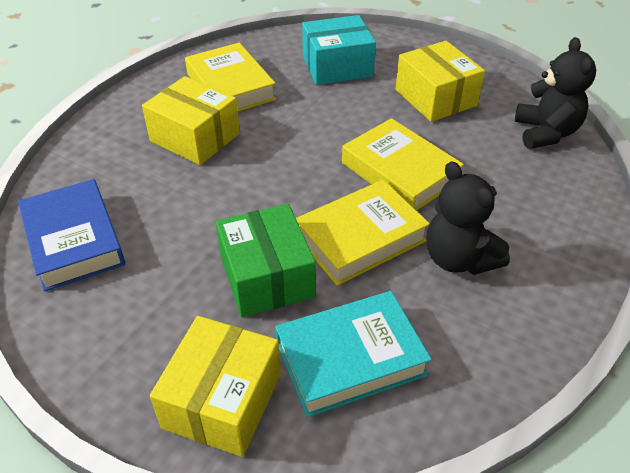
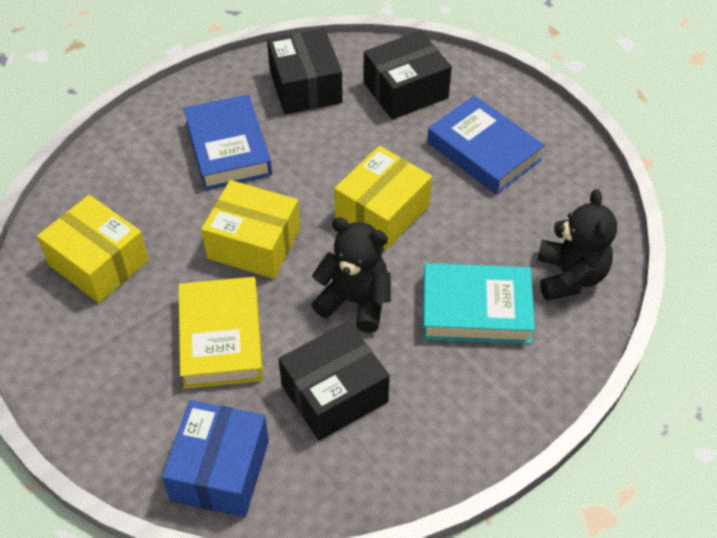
black box: 0 -> 3
blue book: 1 -> 2
blue box: 0 -> 1
green box: 1 -> 0
turquoise box: 1 -> 0
yellow book: 3 -> 1

